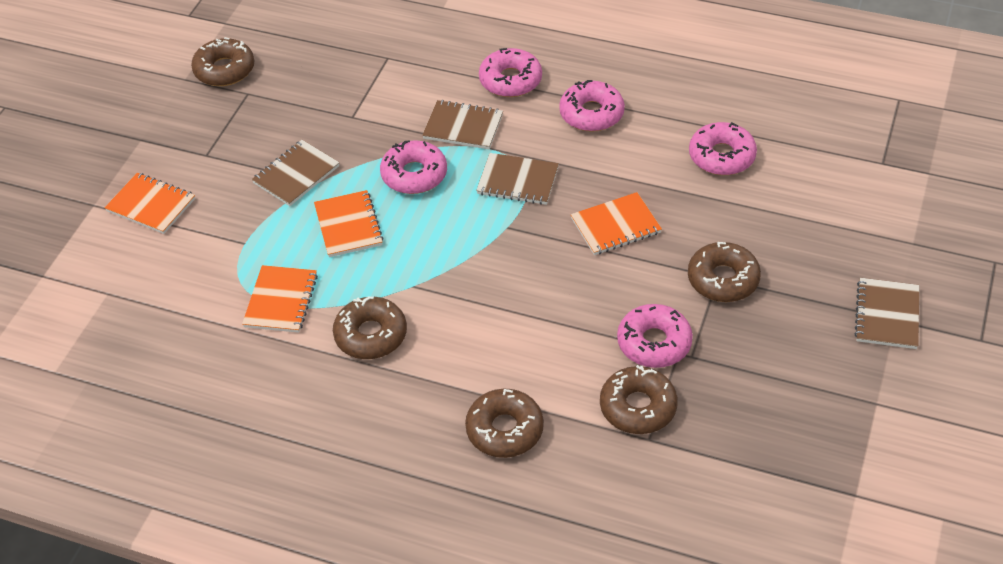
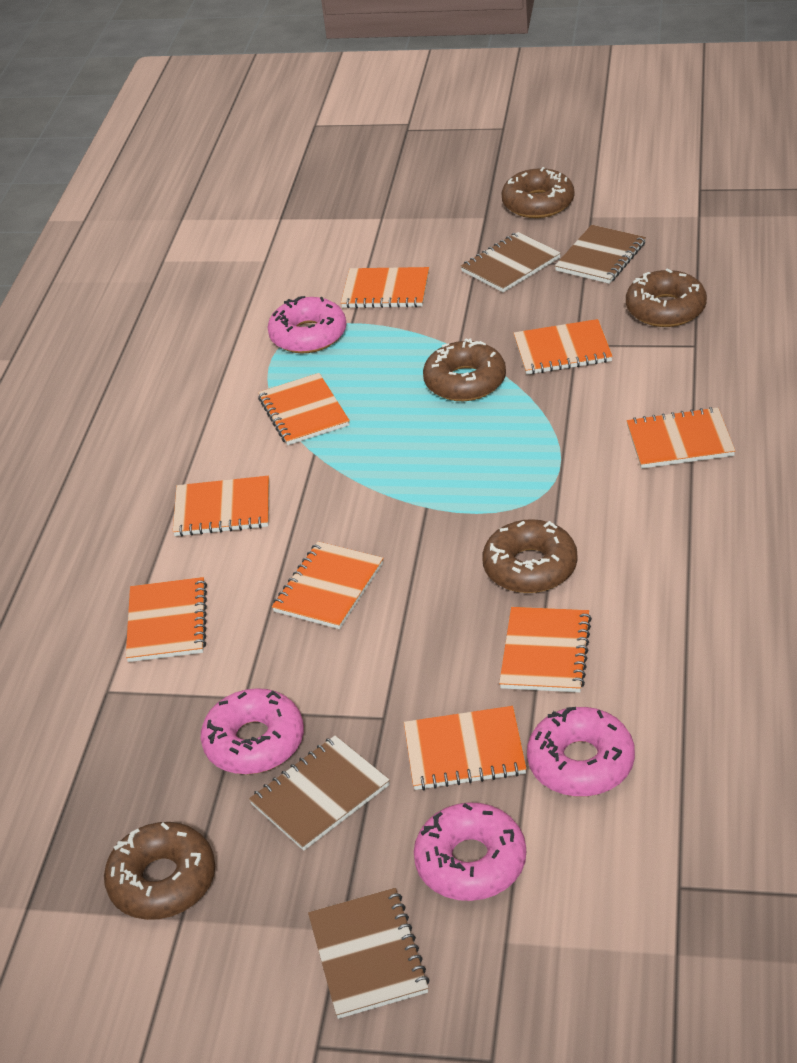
orange notebook: 4 -> 9
pink donut: 5 -> 4

